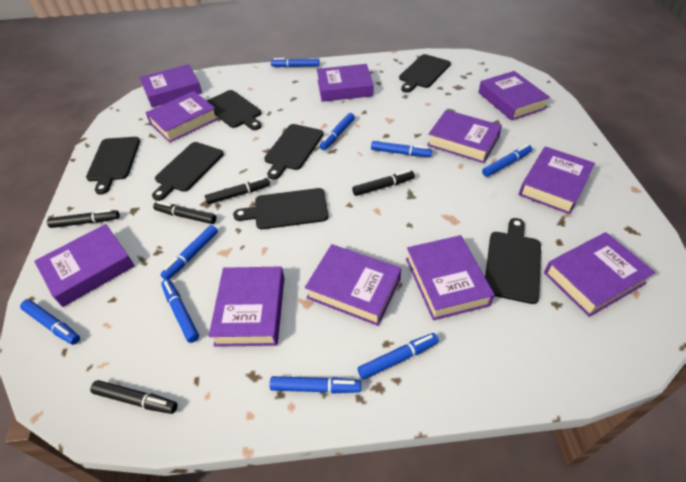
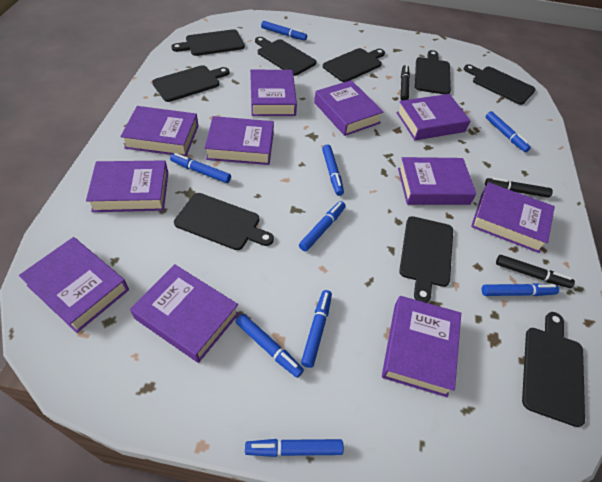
black cutting board: 7 -> 9
black marker: 5 -> 3

